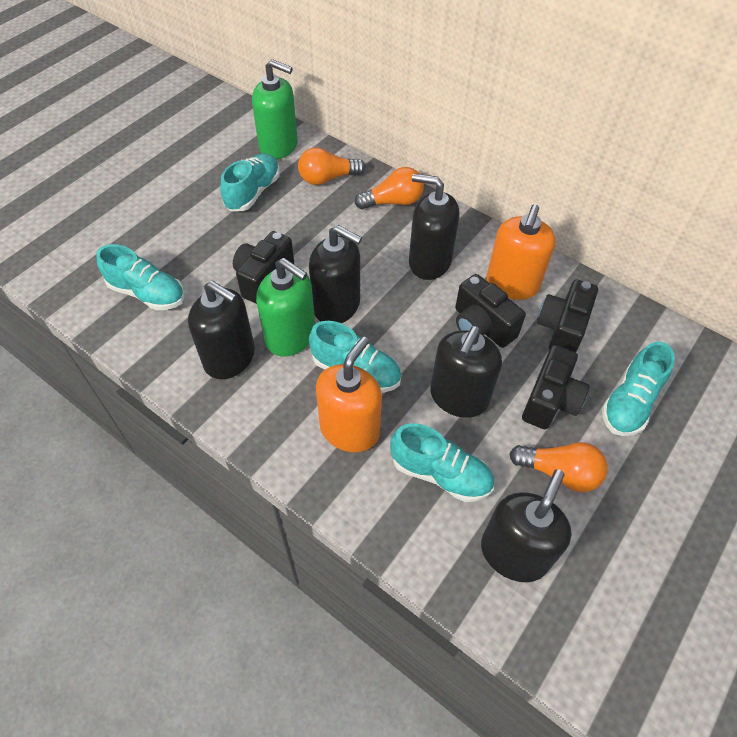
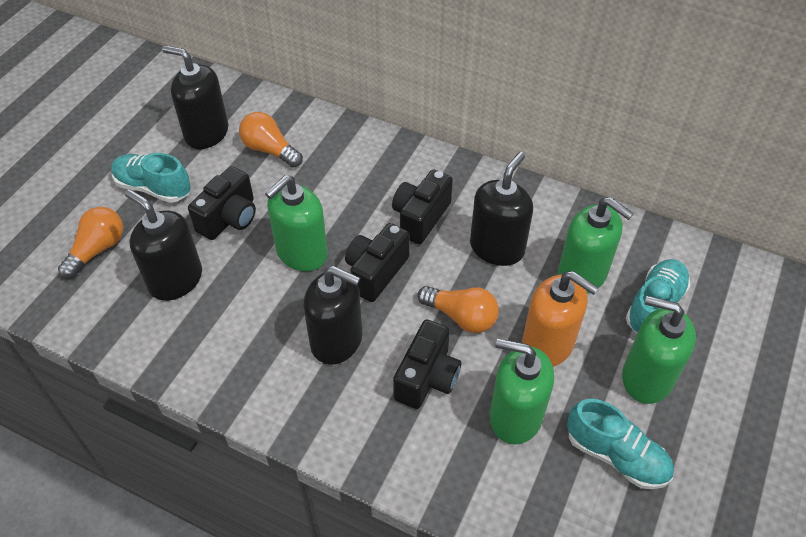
black soap dispenser: 5 -> 4
green soap dispenser: 2 -> 4
orange soap dispenser: 2 -> 1
turquoise shoe: 5 -> 3

